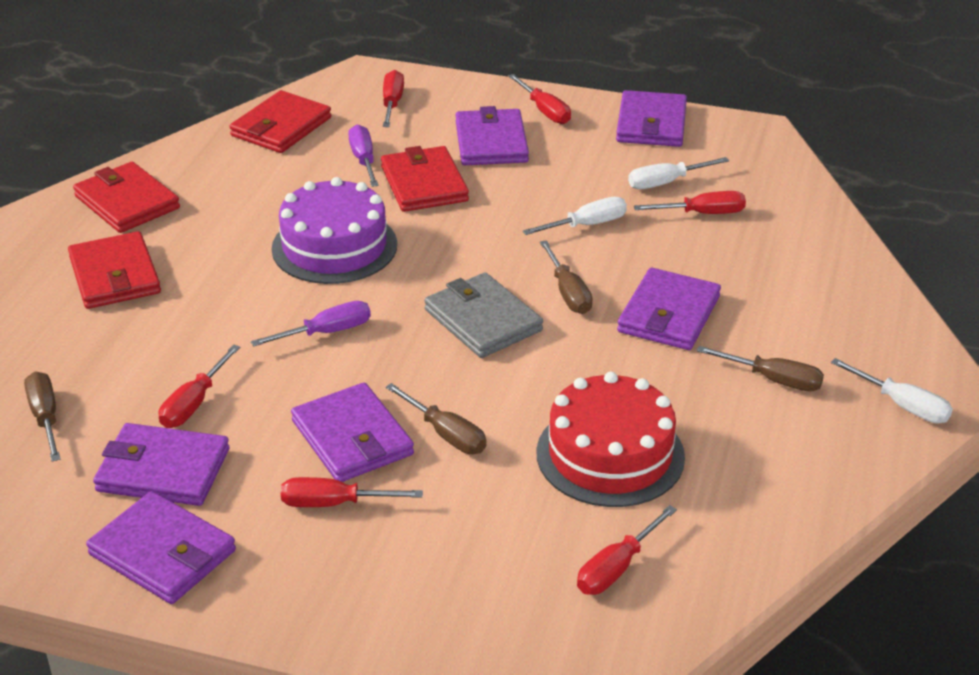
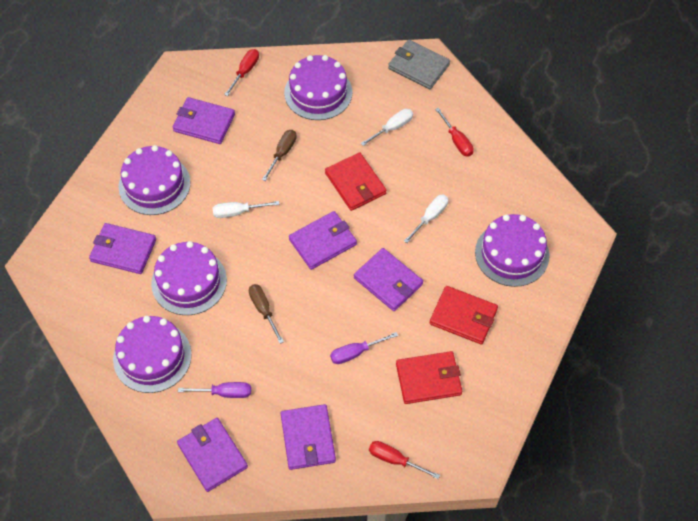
brown screwdriver: 4 -> 2
purple cake: 1 -> 5
red cake: 1 -> 0
red screwdriver: 6 -> 3
red wallet: 4 -> 3

